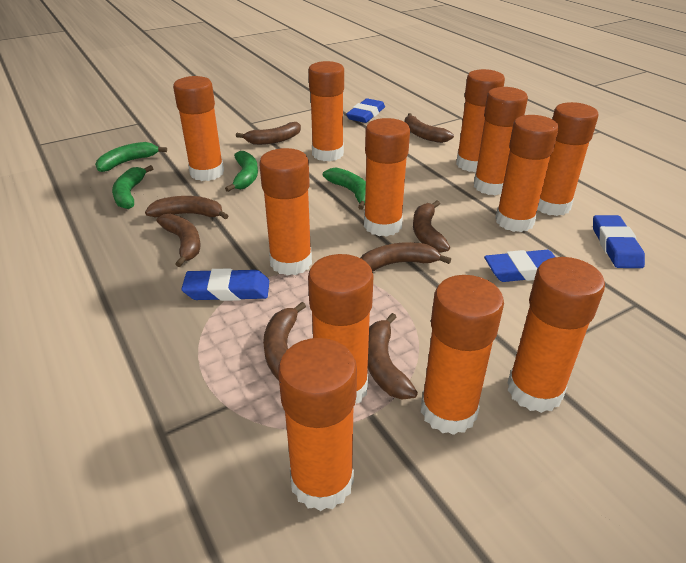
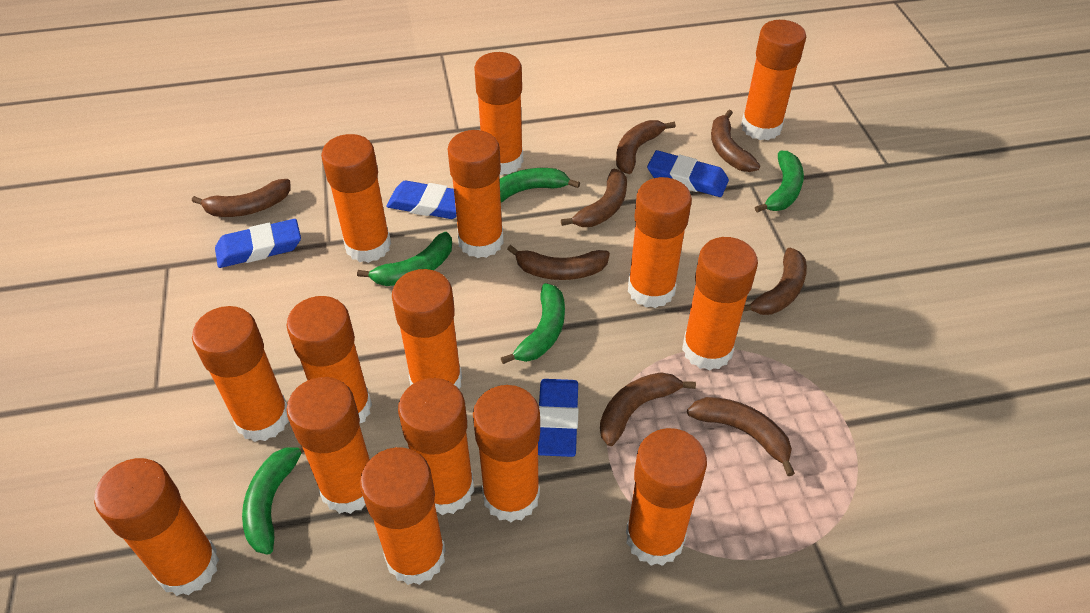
green banana: 4 -> 5
orange glue stick: 12 -> 15

